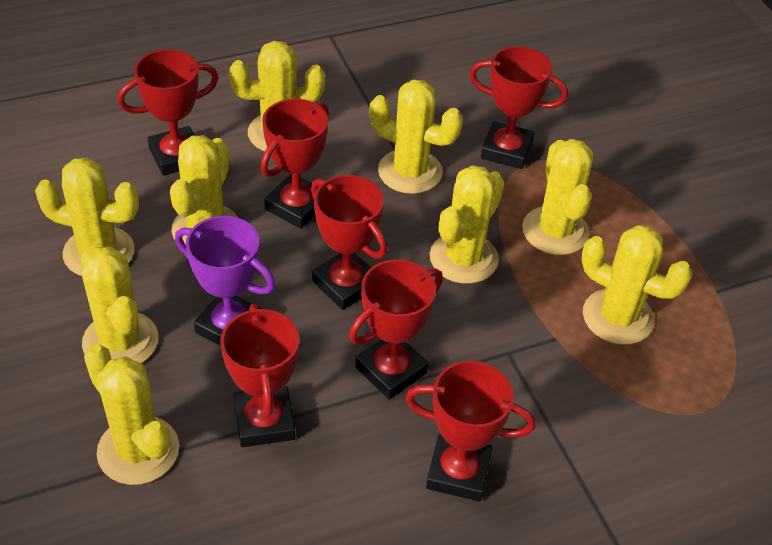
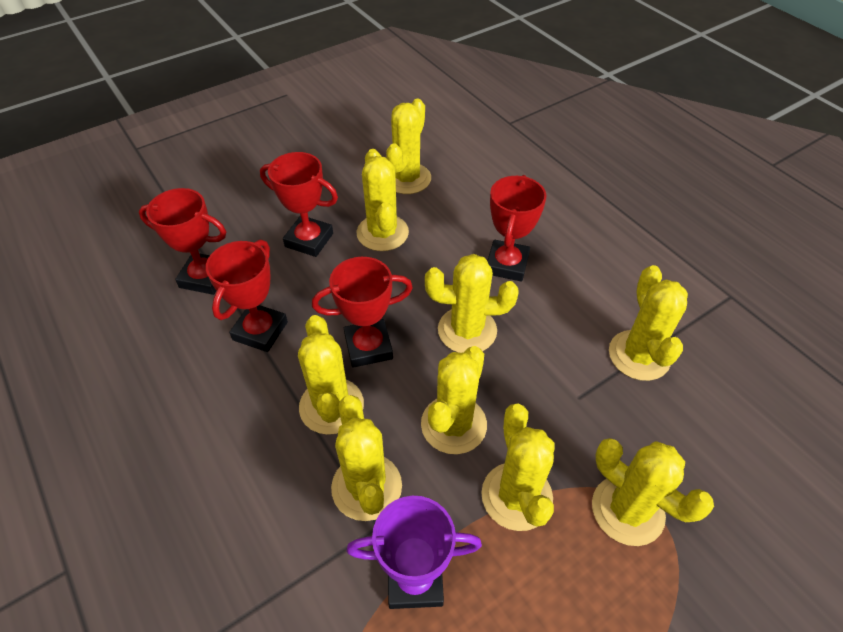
red trophy: 7 -> 5

